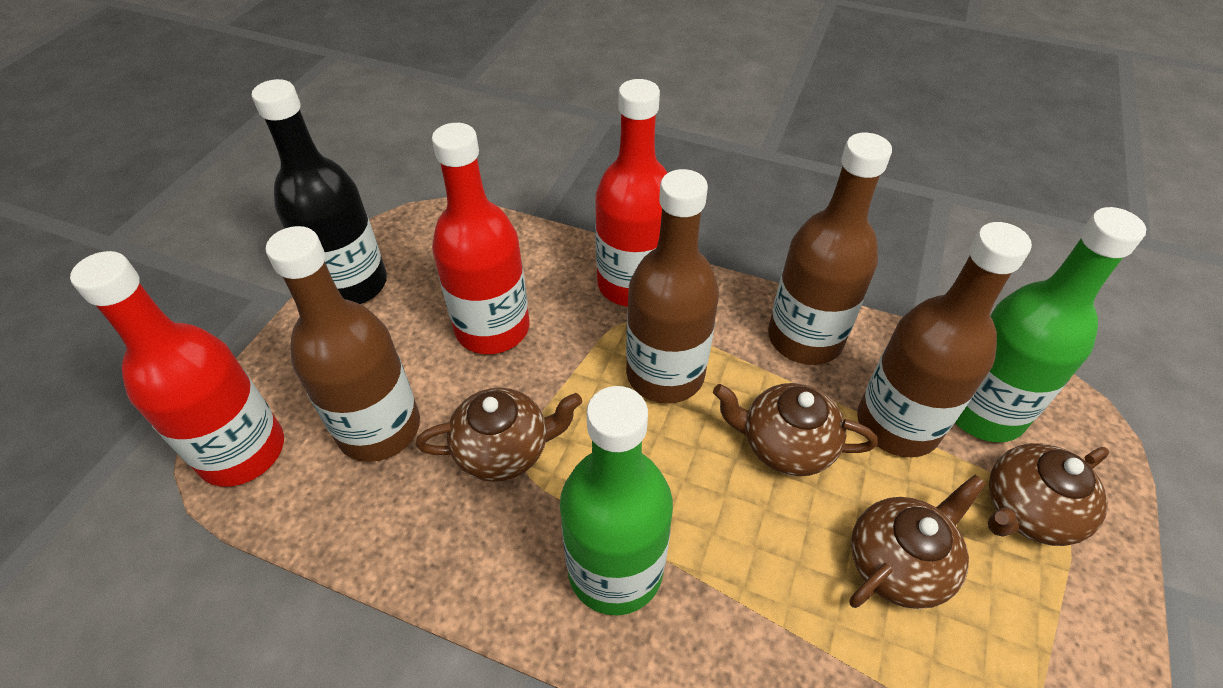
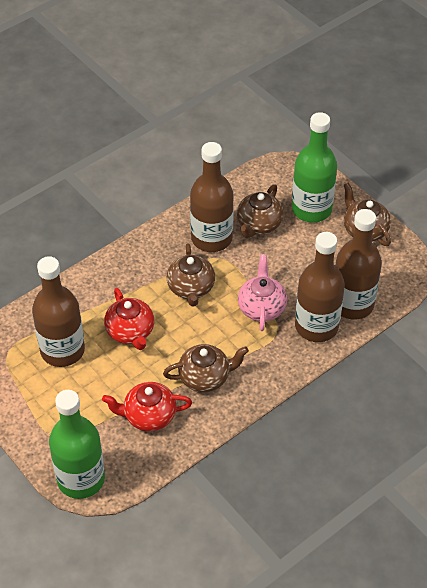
black bottle: 1 -> 0
pink teapot: 0 -> 1
red bottle: 3 -> 0
red teapot: 0 -> 2

